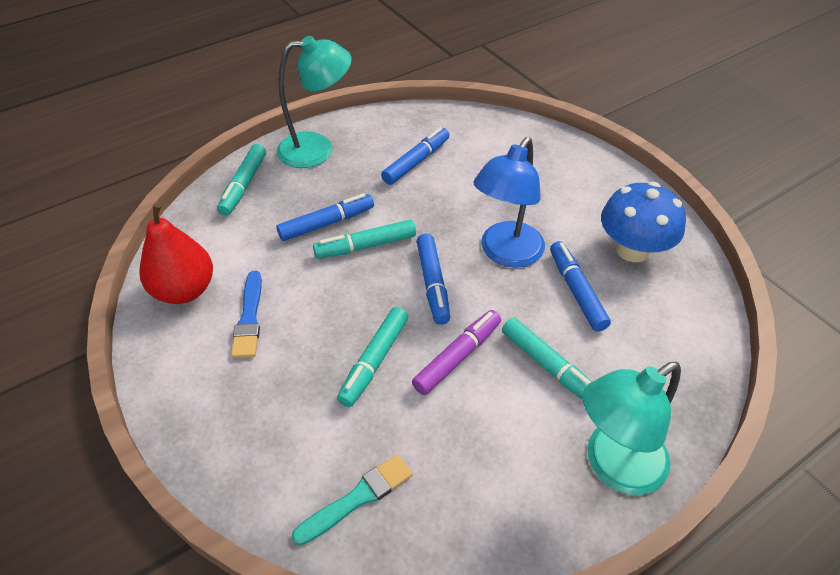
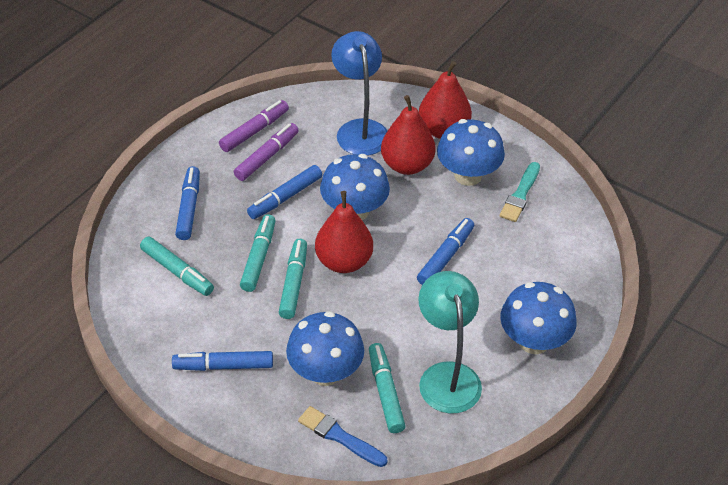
blue mushroom: 1 -> 4
purple marker: 1 -> 2
red pear: 1 -> 3
turquoise lamp: 2 -> 1

